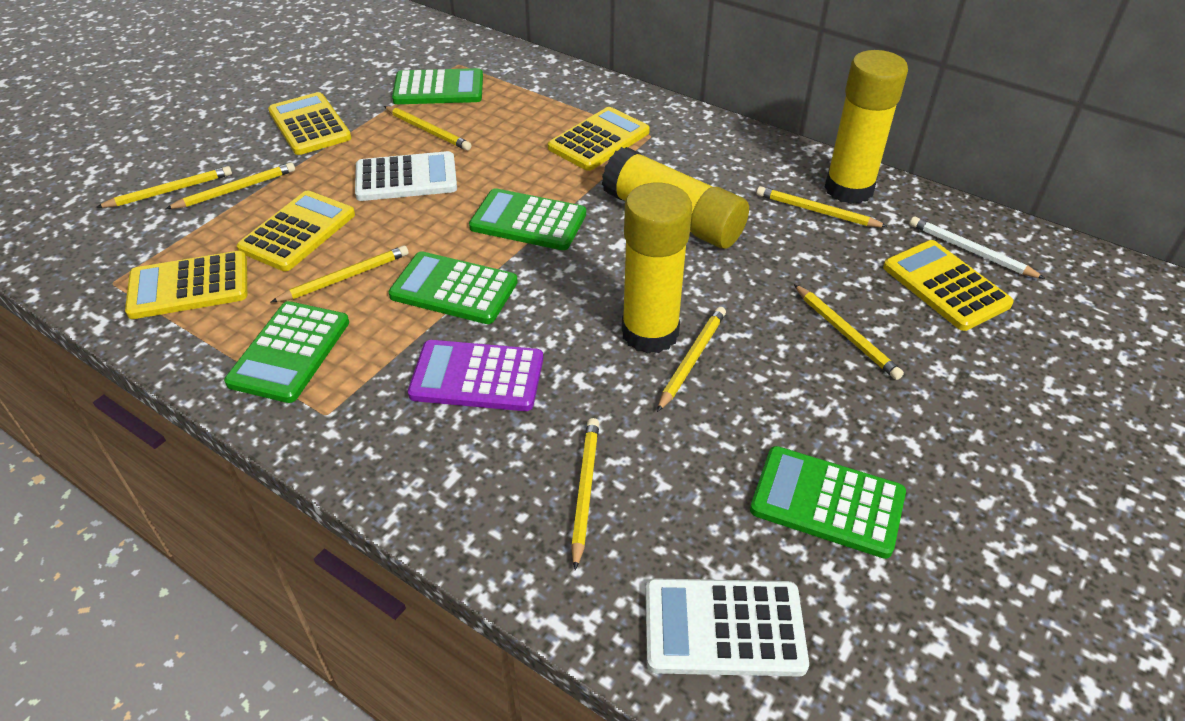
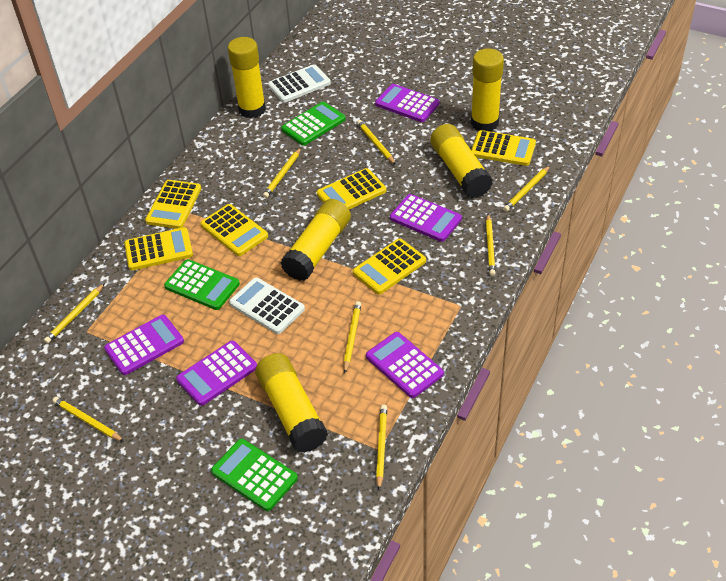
green calculator: 5 -> 3
purple calculator: 1 -> 5
white pencil: 1 -> 0
yellow calculator: 5 -> 6
yellow glue stick: 3 -> 5

